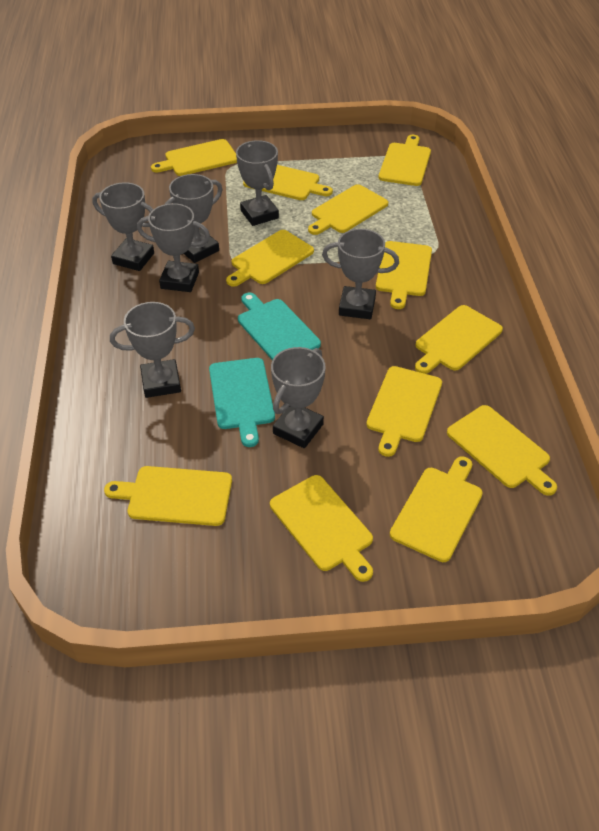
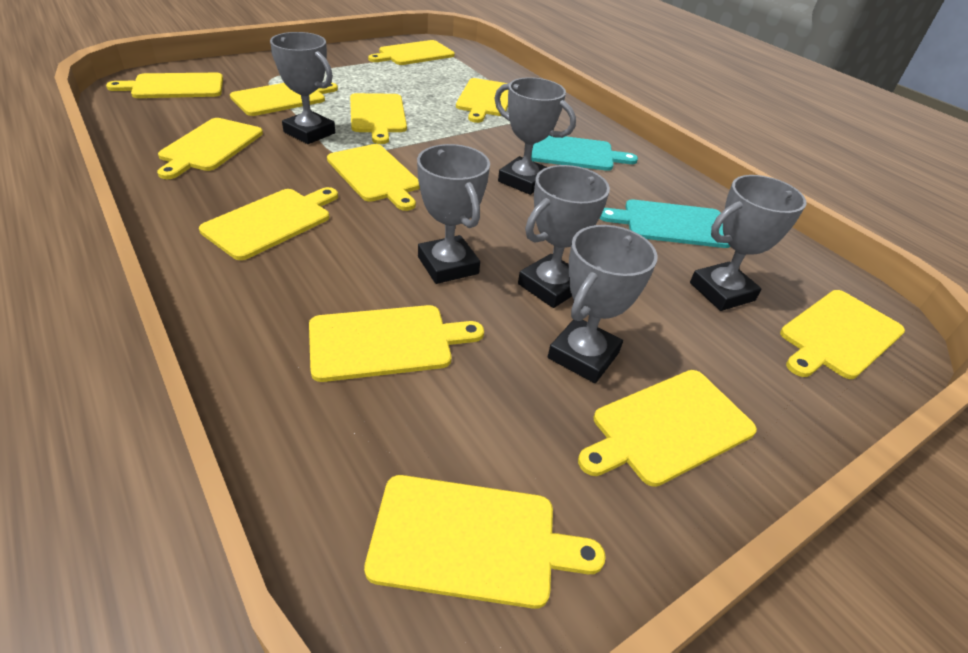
grey trophy: 7 -> 6

